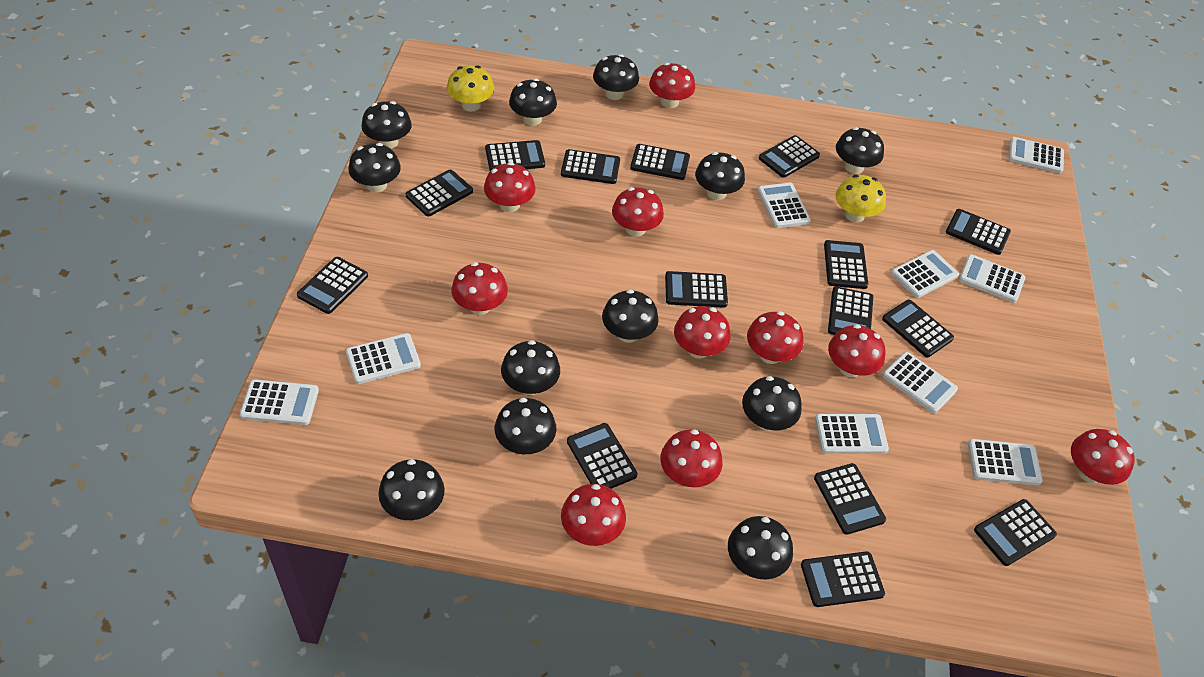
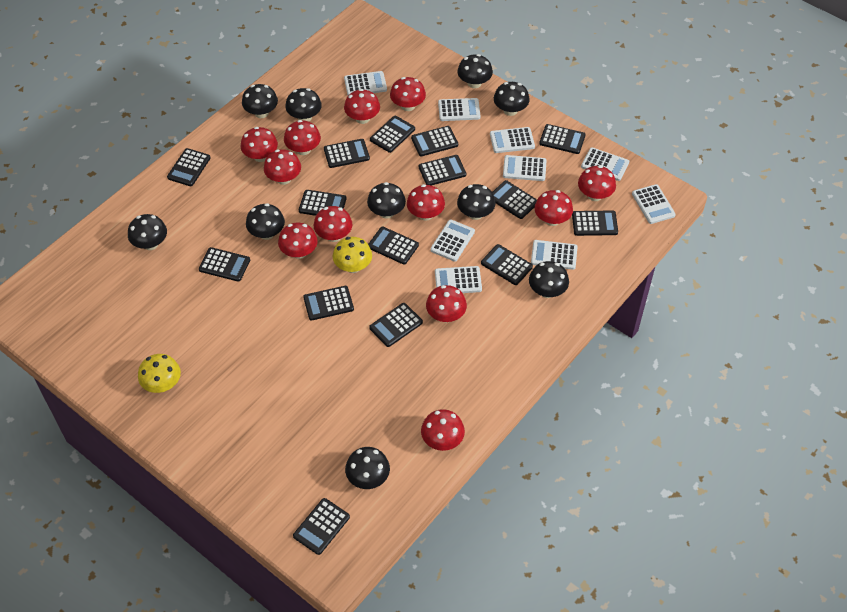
black mushroom: 12 -> 10
red mushroom: 10 -> 12

